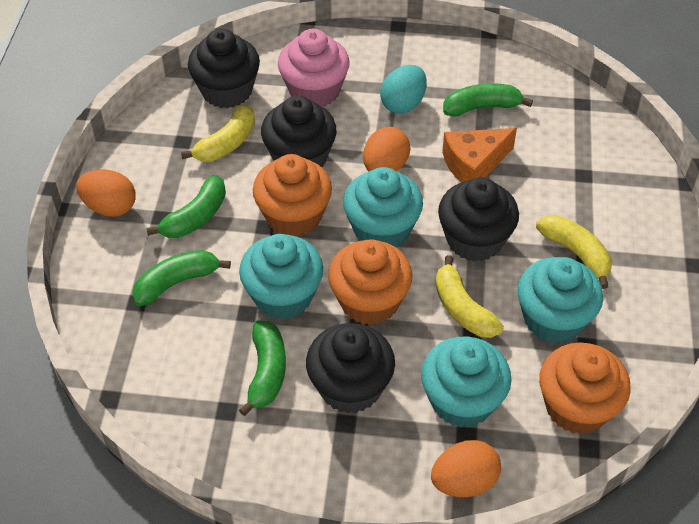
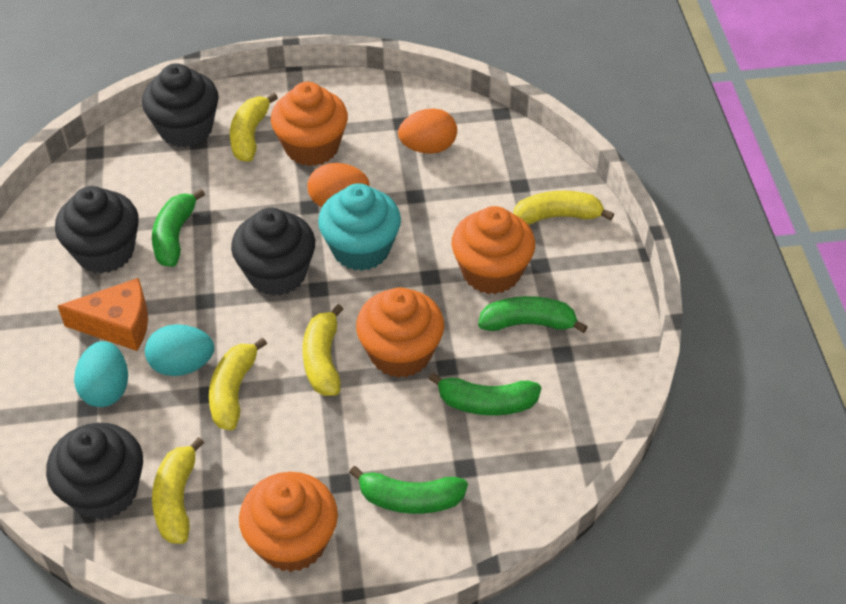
orange cupcake: 3 -> 4
orange egg: 3 -> 2
pink cupcake: 1 -> 0
turquoise cupcake: 4 -> 1
turquoise egg: 1 -> 2
yellow banana: 3 -> 5

